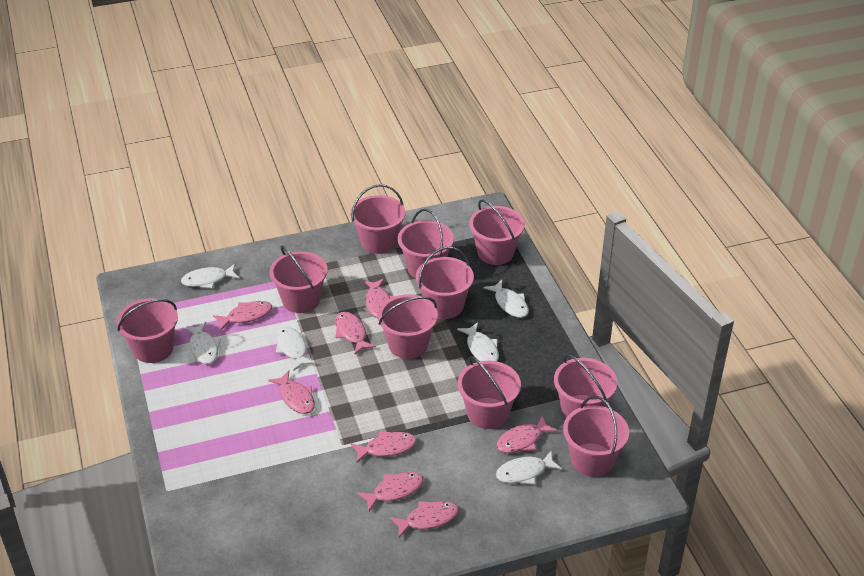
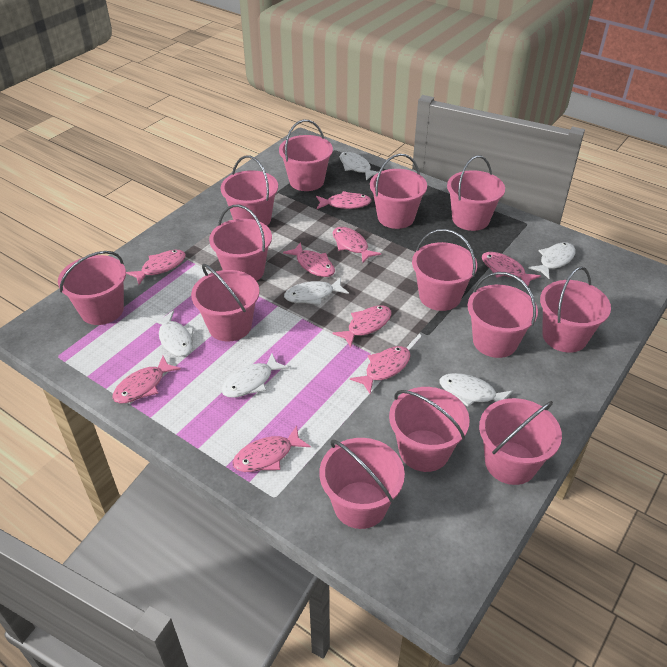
pink bucket: 10 -> 13
pink fish: 8 -> 9

